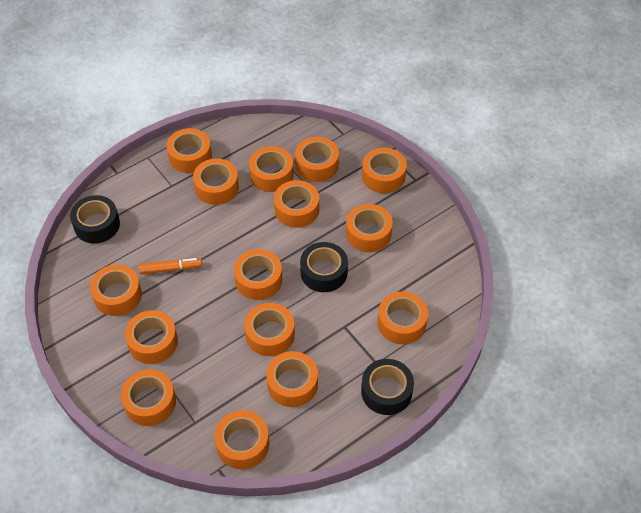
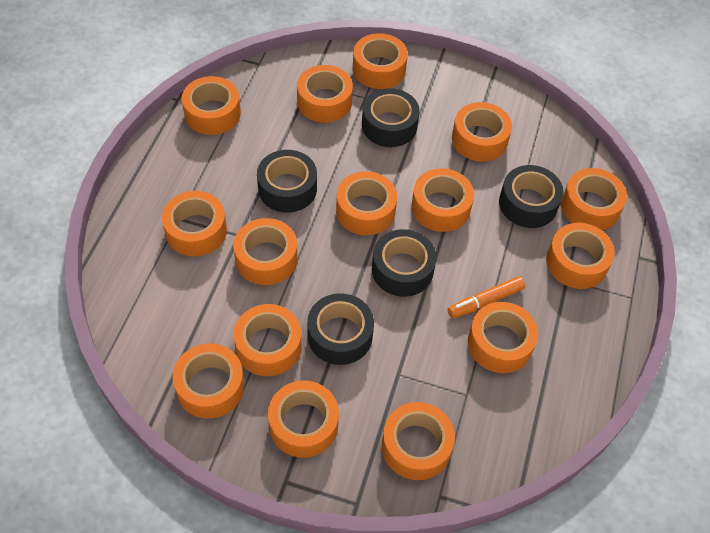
black tape: 3 -> 5

